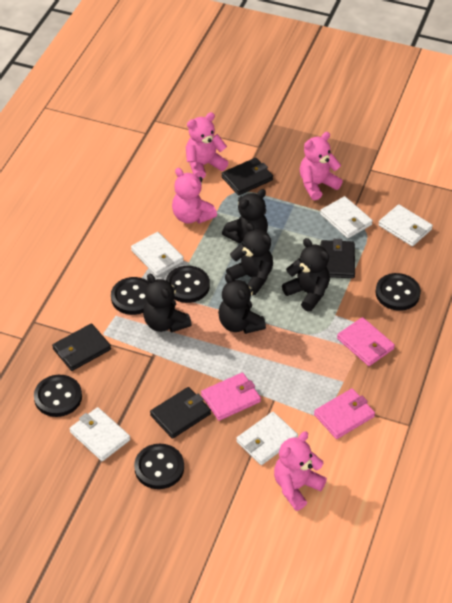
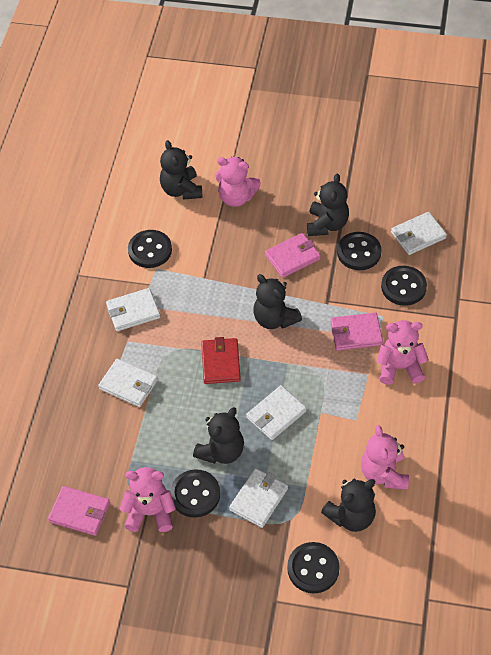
black wallet: 4 -> 0
red wallet: 0 -> 1

